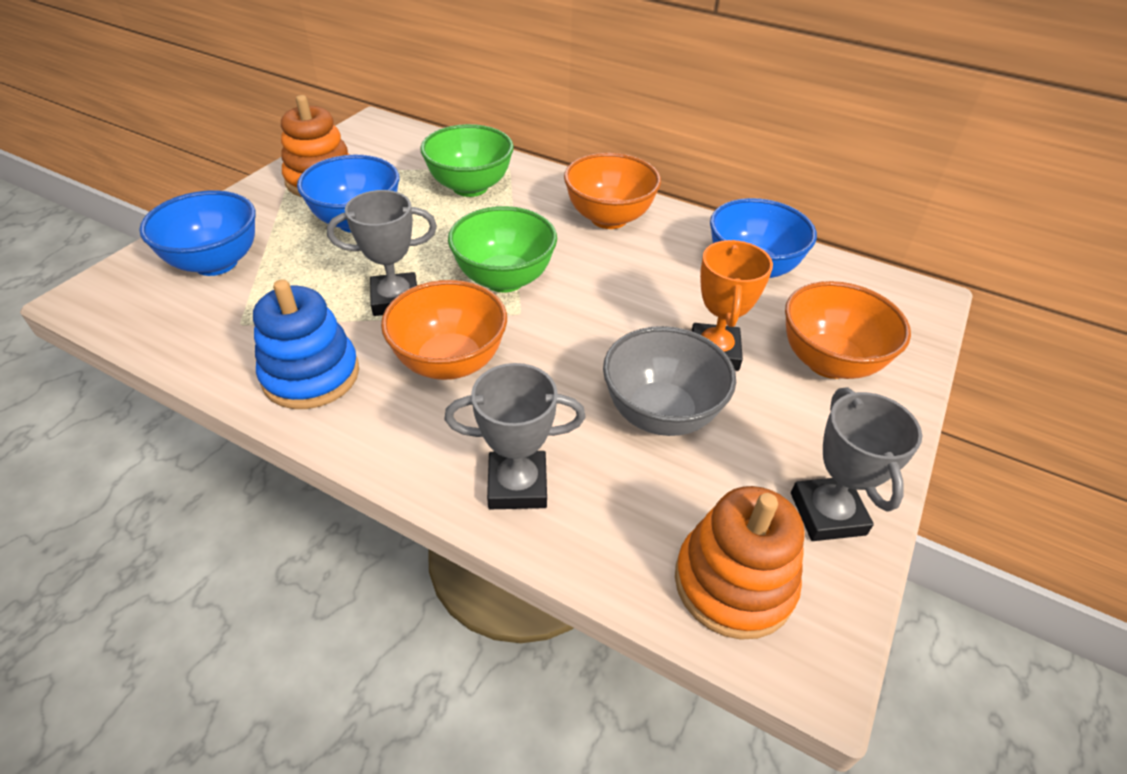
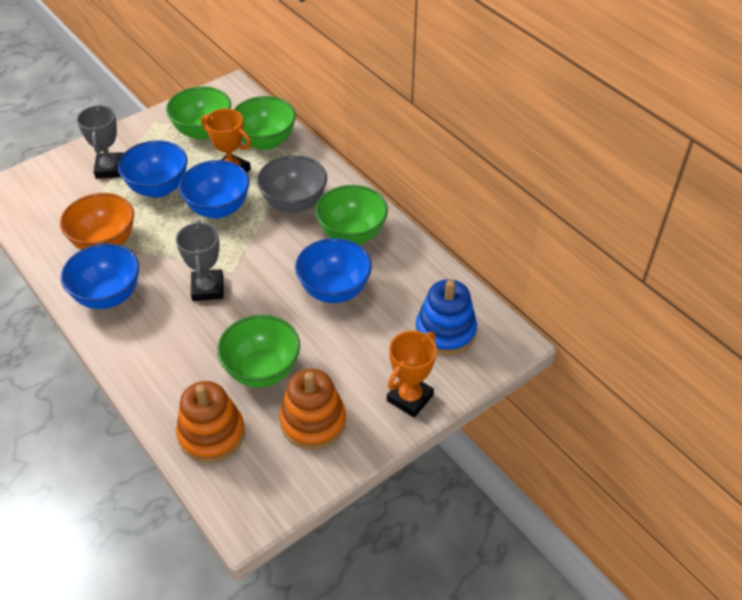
blue bowl: 3 -> 4
green bowl: 2 -> 4
grey trophy: 3 -> 2
orange bowl: 3 -> 1
orange trophy: 1 -> 2

